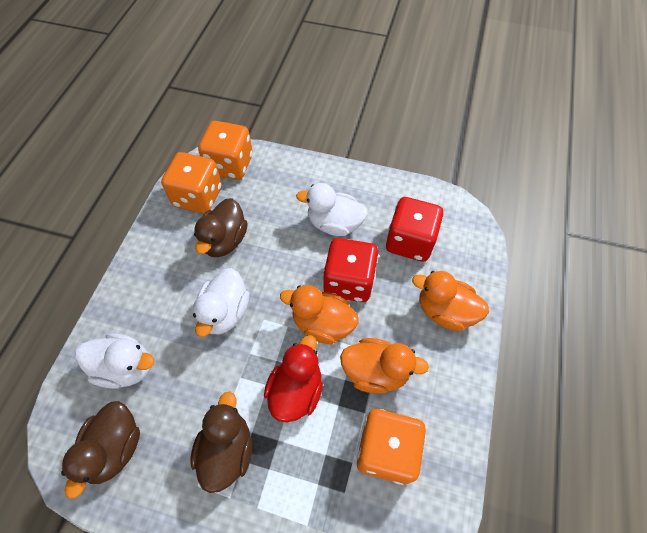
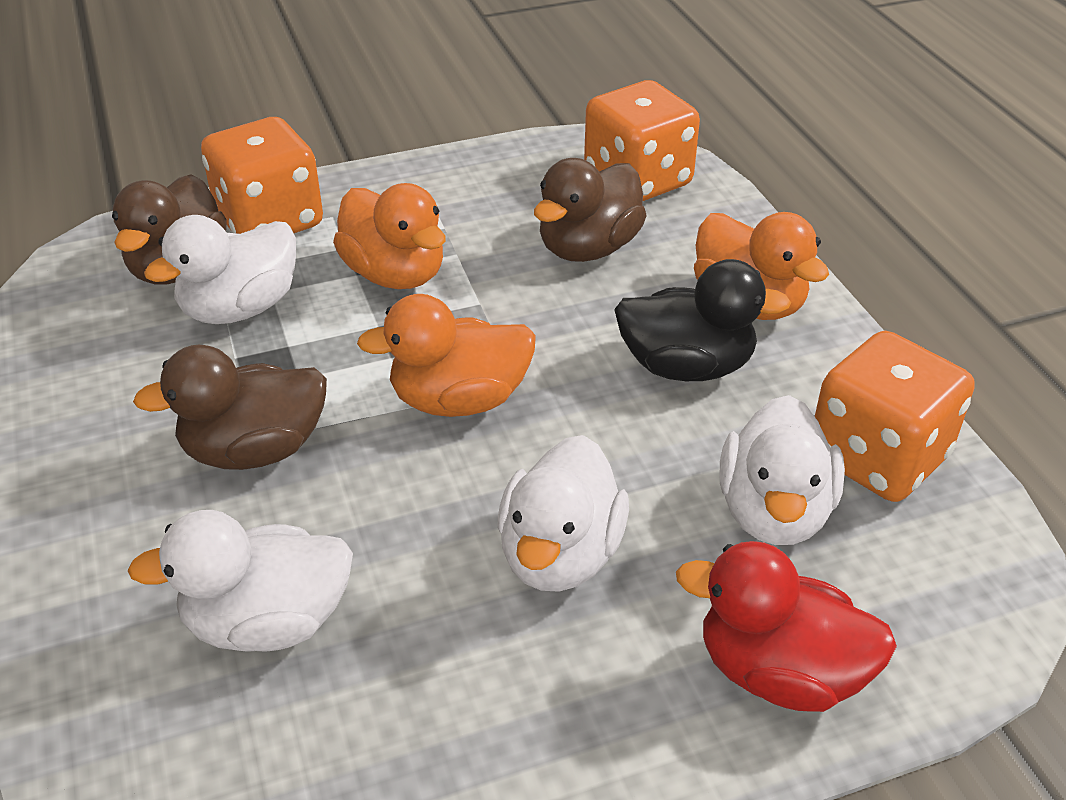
black duck: 0 -> 1
red dice: 2 -> 0
white duck: 3 -> 4

